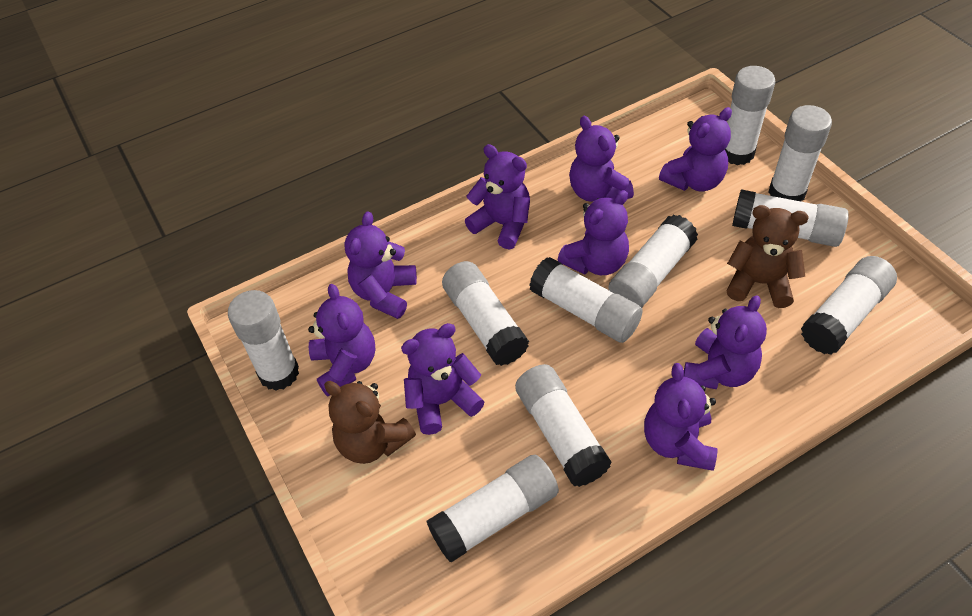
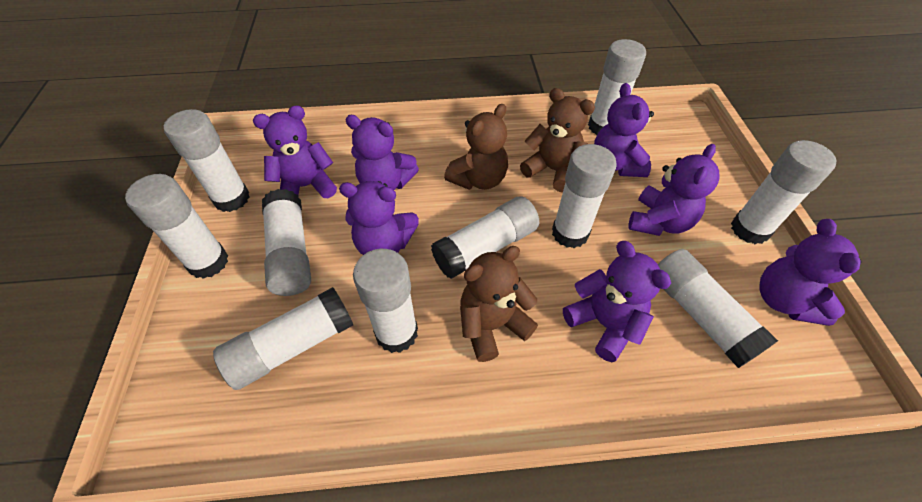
brown teddy bear: 2 -> 3
purple teddy bear: 9 -> 7

